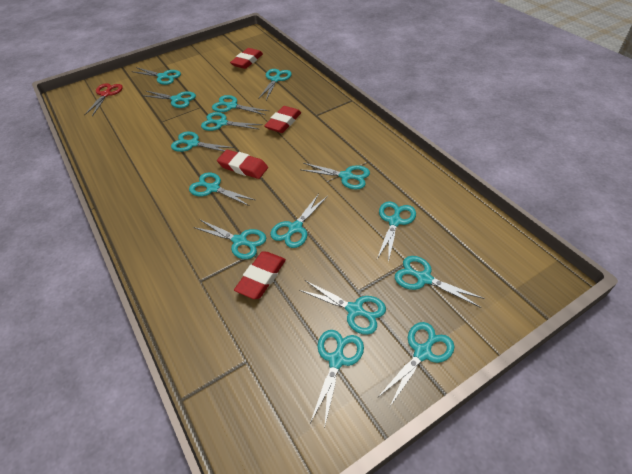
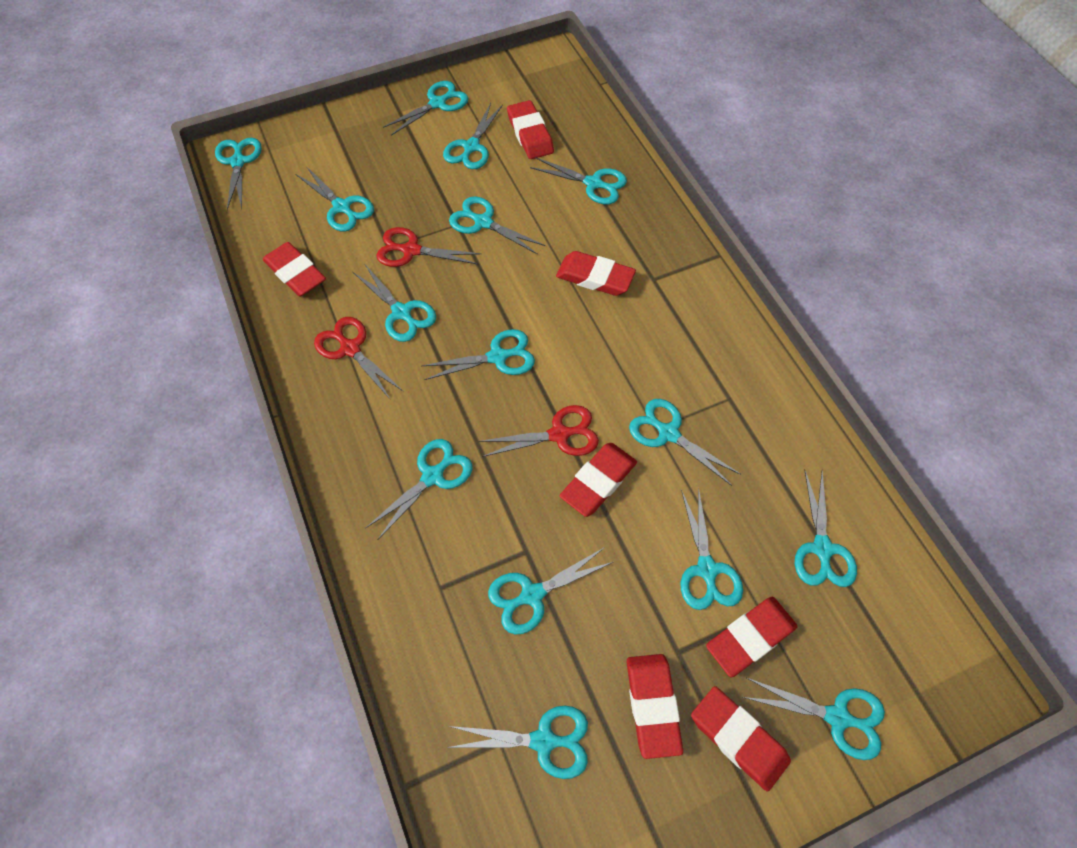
red eraser: 4 -> 7
red scissors: 1 -> 3

